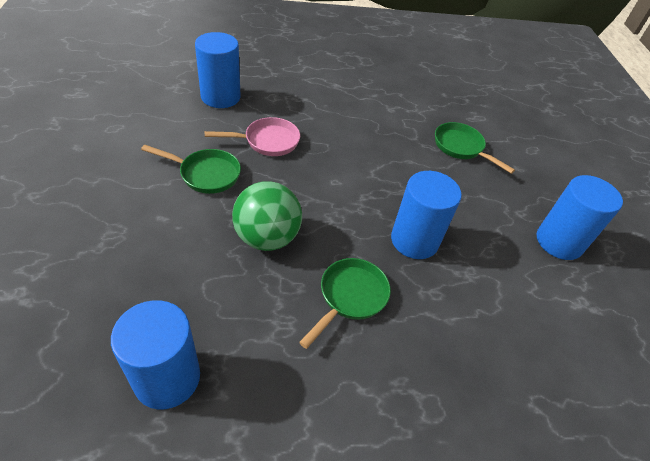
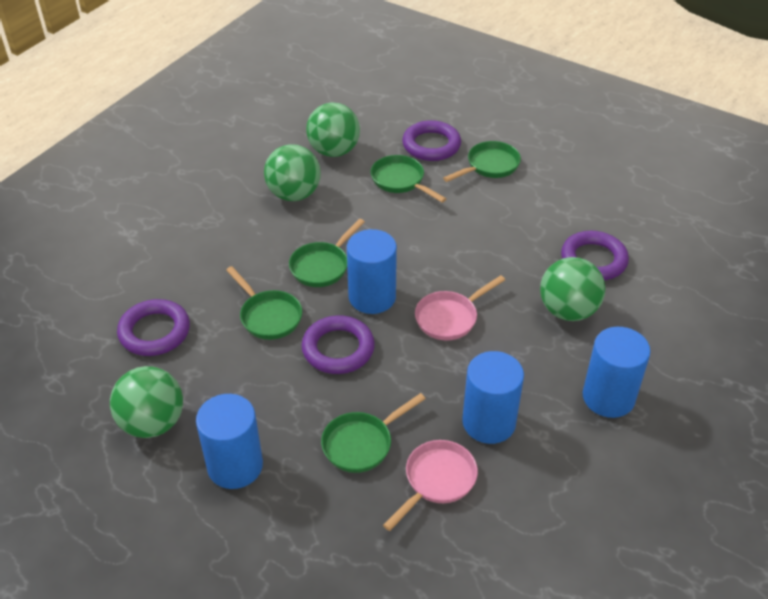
green ball: 1 -> 4
green pan: 3 -> 5
pink pan: 1 -> 2
purple ring: 0 -> 4

